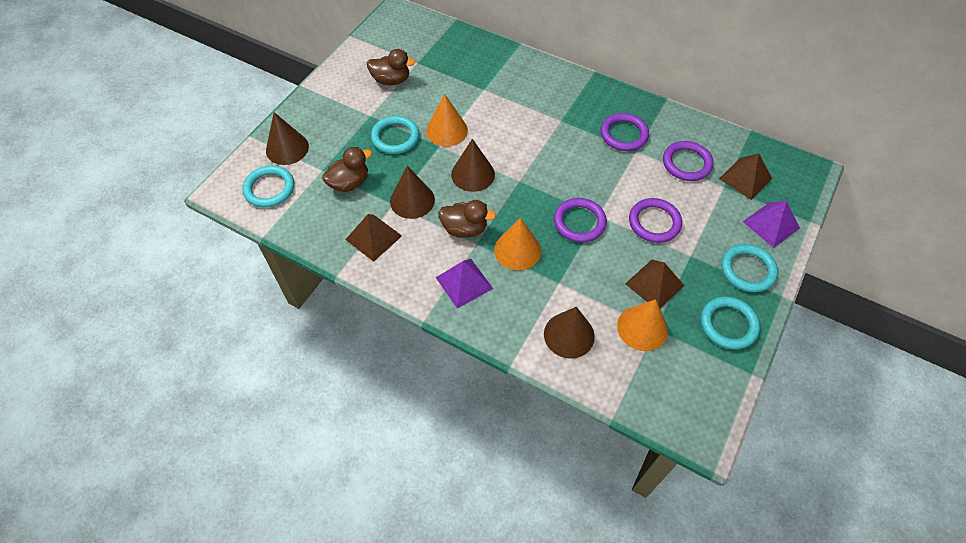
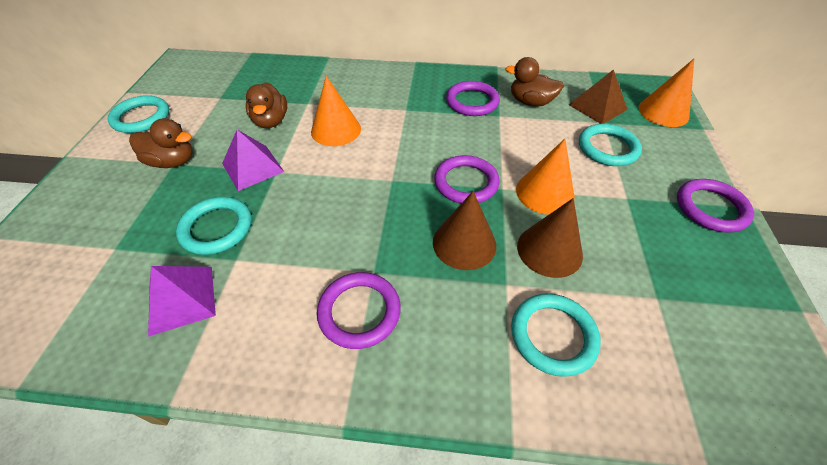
brown cone: 4 -> 2
brown pyramid: 3 -> 1

